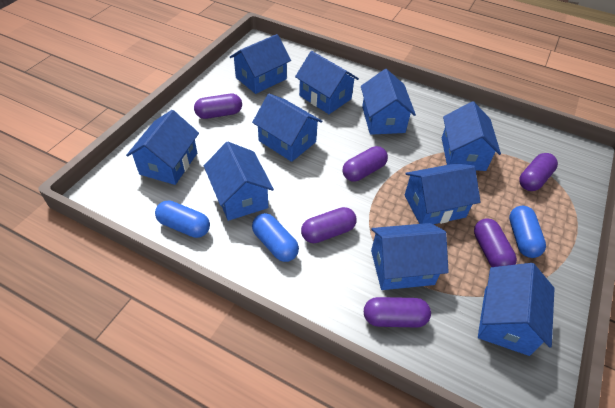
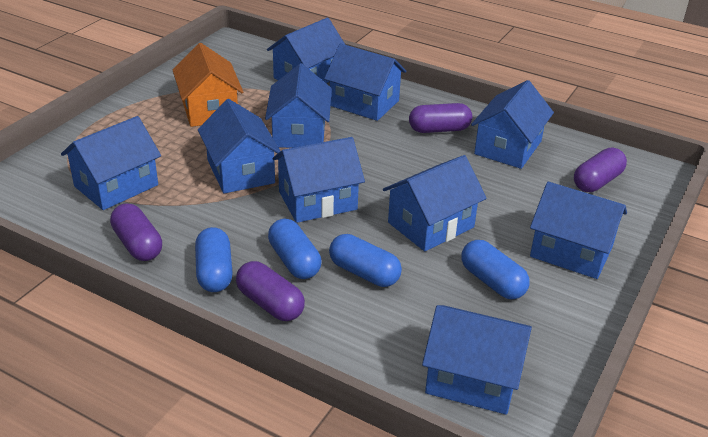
blue capsule: 3 -> 4
orange house: 0 -> 1
purple capsule: 6 -> 4

